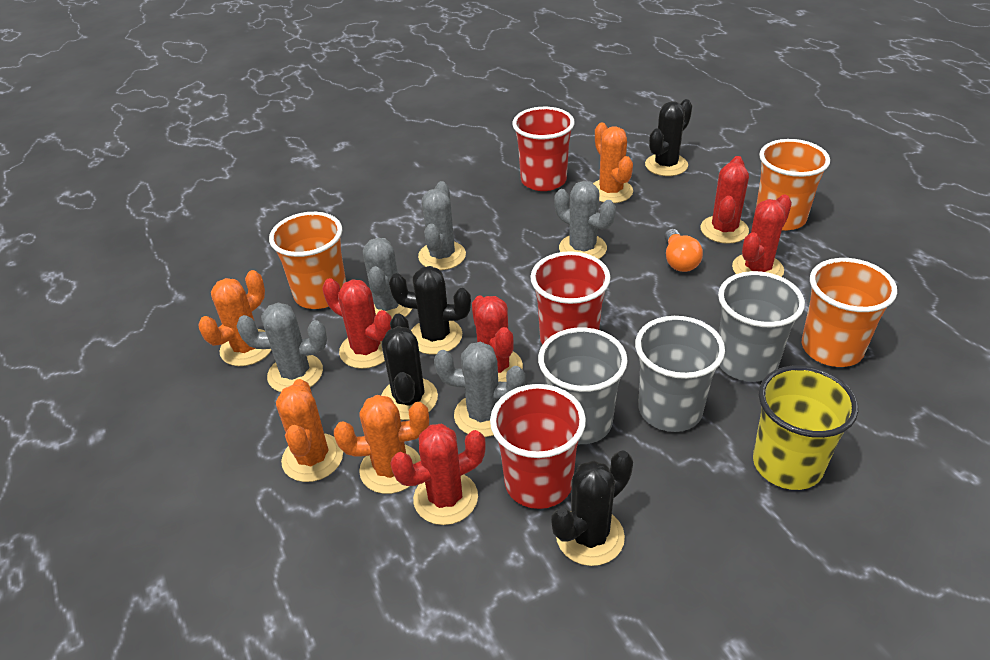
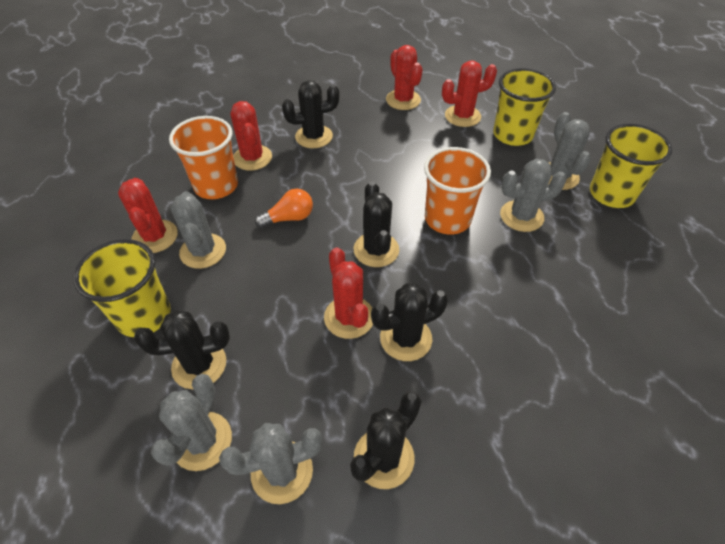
black cactus: 4 -> 5
grey cup: 3 -> 0
orange cactus: 4 -> 0
orange cup: 3 -> 2
red cup: 3 -> 0
yellow cup: 1 -> 3

